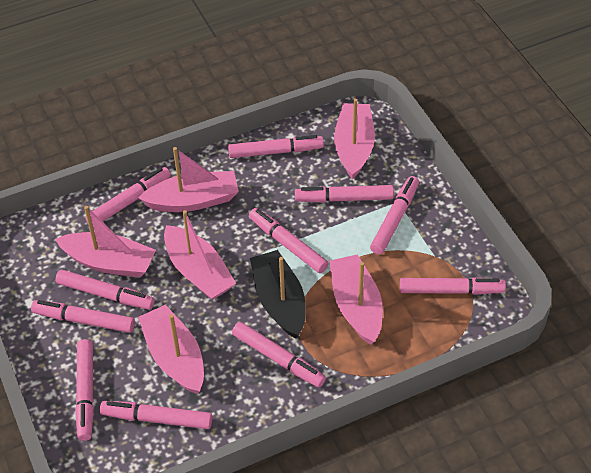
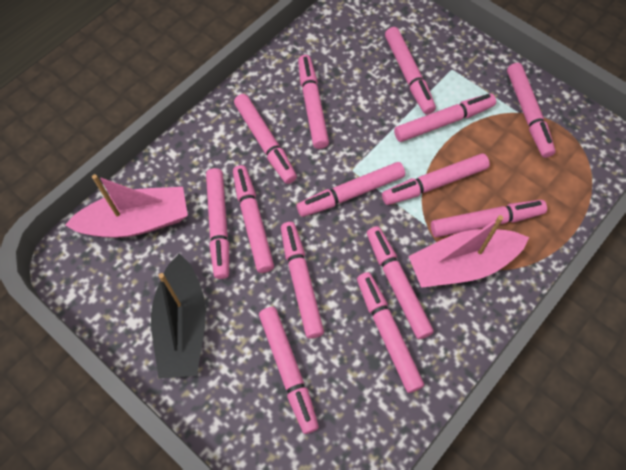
pink boat: 6 -> 2
pink marker: 11 -> 14

